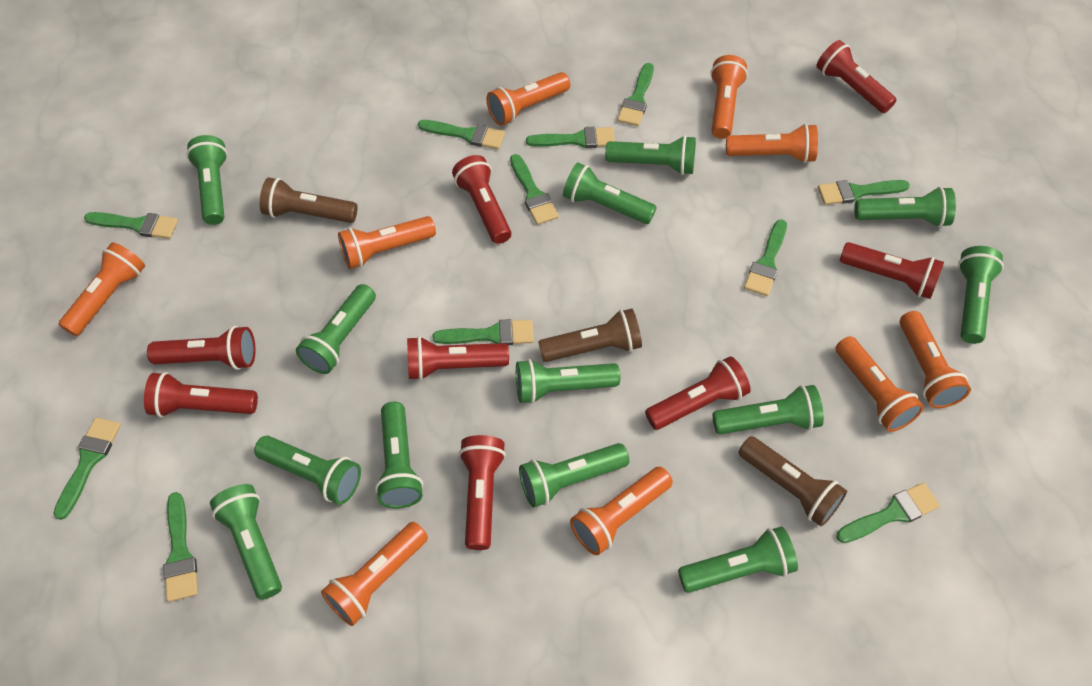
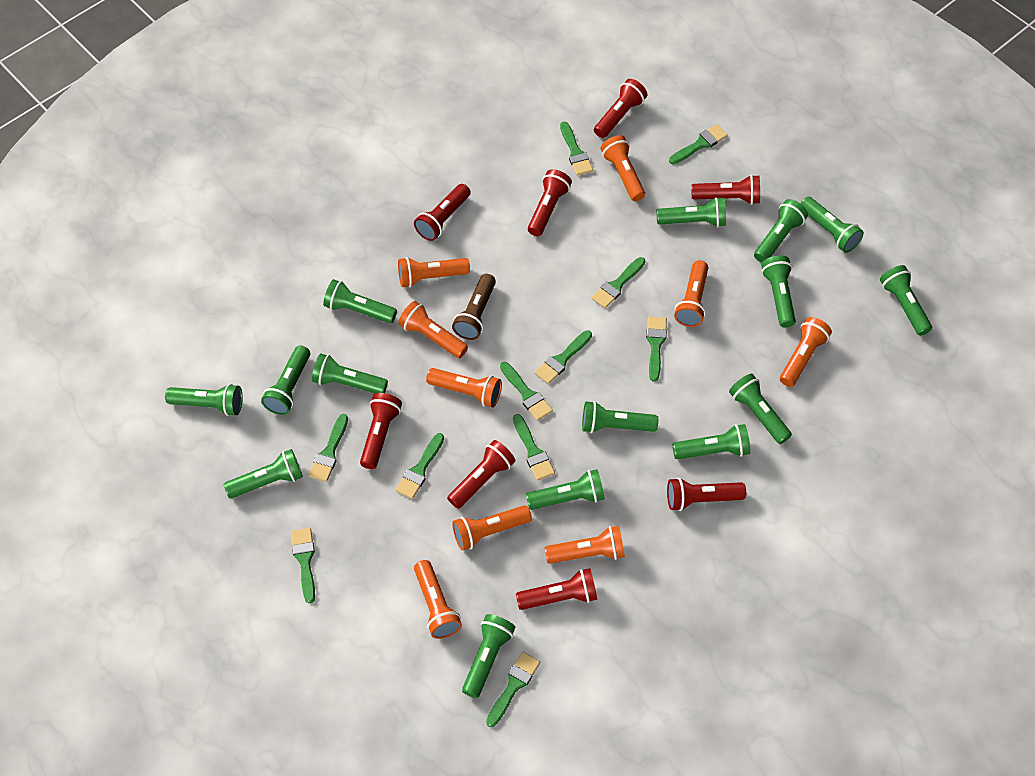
brown flashlight: 3 -> 1
green flashlight: 13 -> 15

